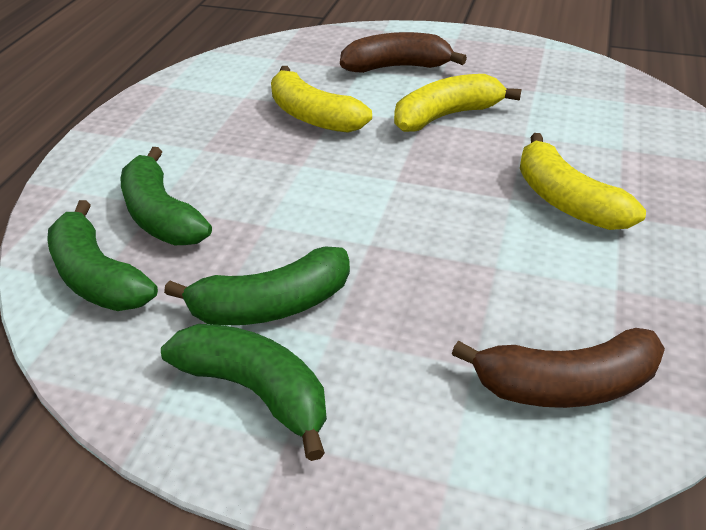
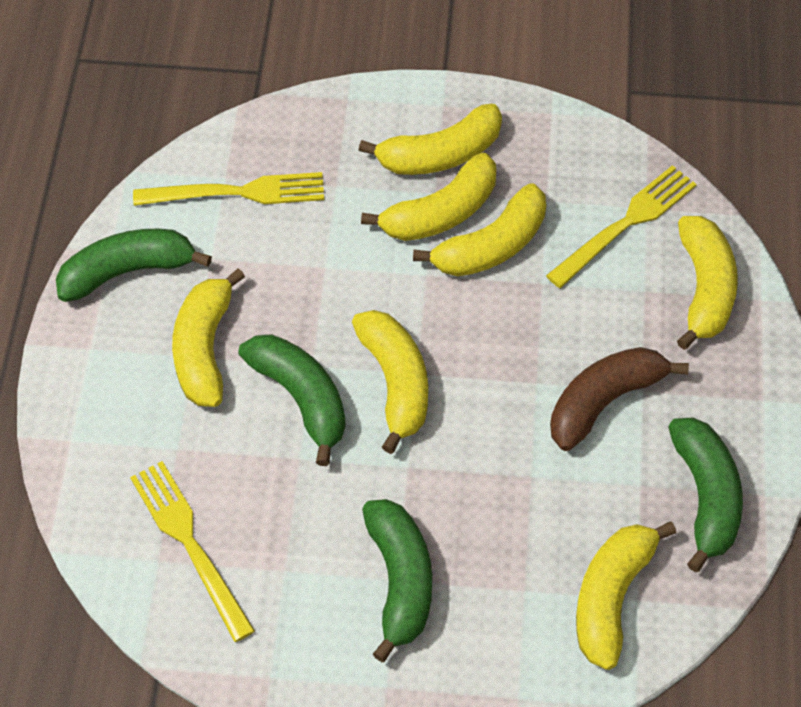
brown banana: 2 -> 1
yellow banana: 3 -> 7
yellow fork: 0 -> 3

